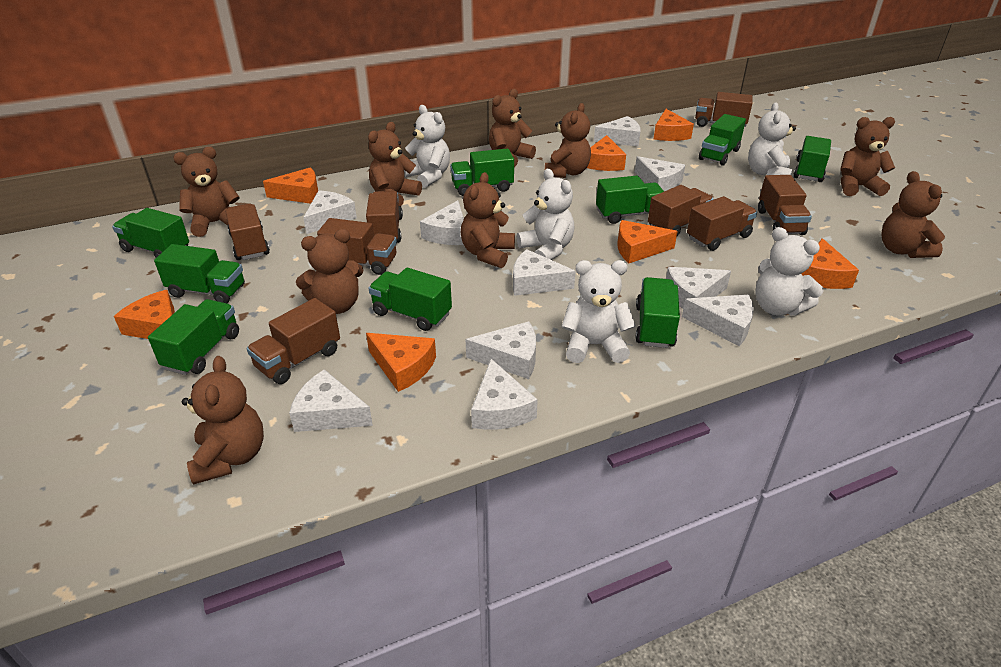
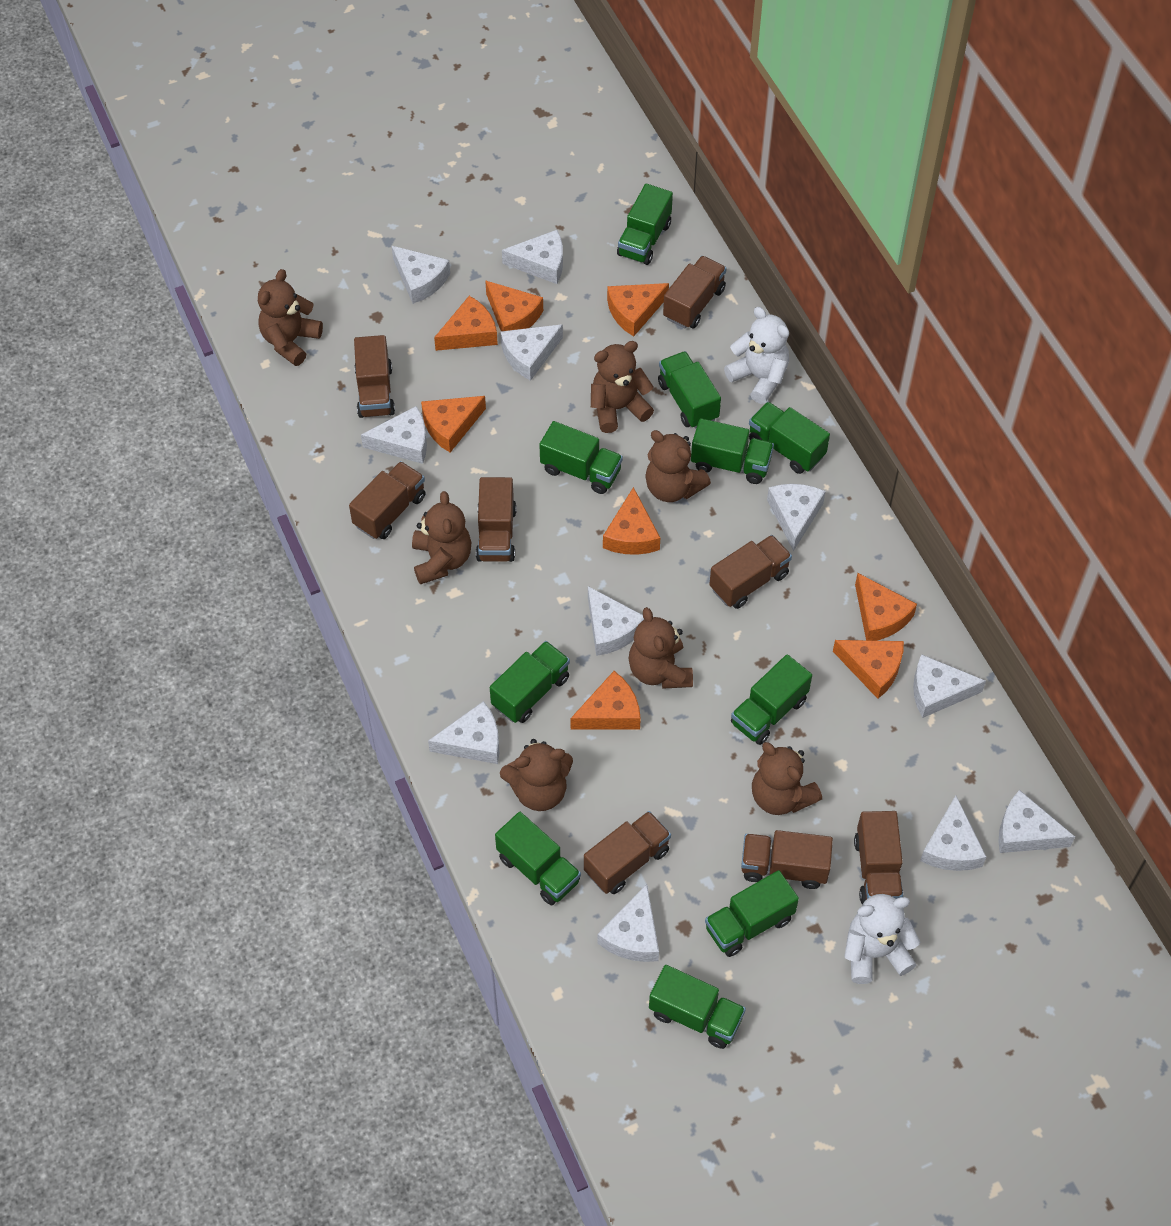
brown teddy bear: 9 -> 7
green truck: 9 -> 10
orange cheese: 7 -> 8
white cheese: 10 -> 11
white teddy bear: 5 -> 2

